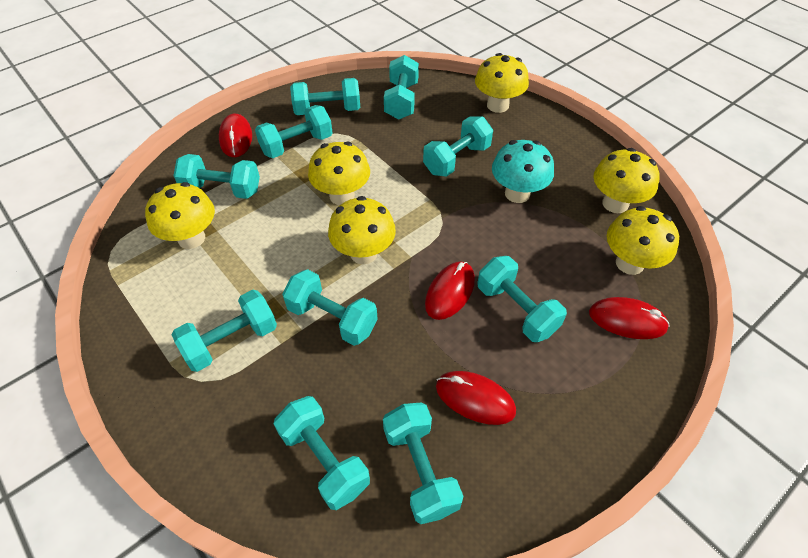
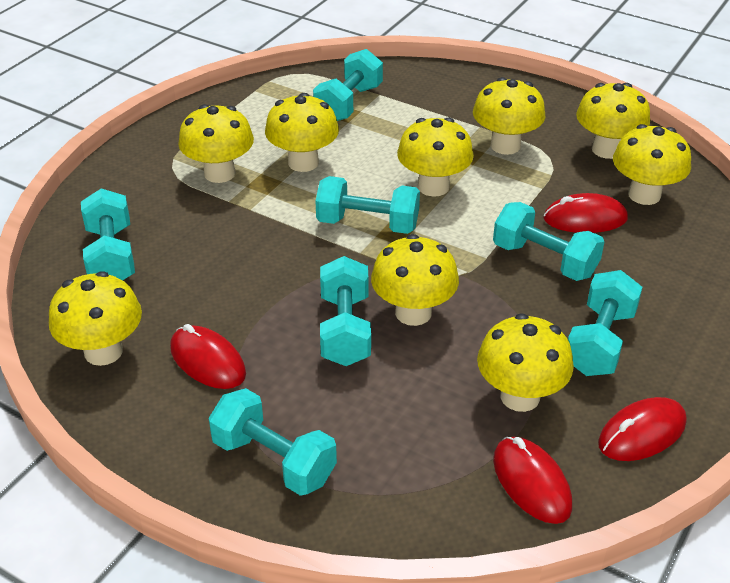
turquoise dumbbell: 10 -> 7
turquoise mushroom: 1 -> 0
yellow mushroom: 6 -> 9

